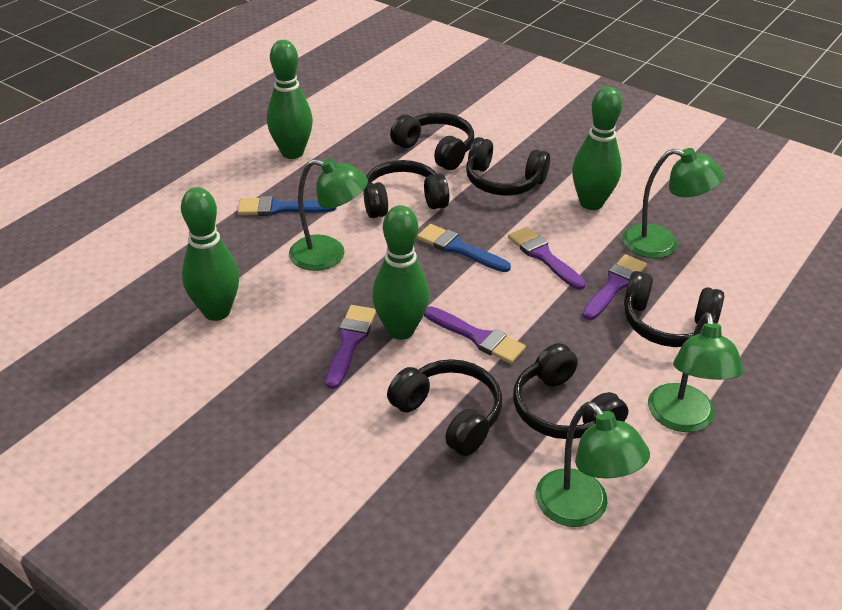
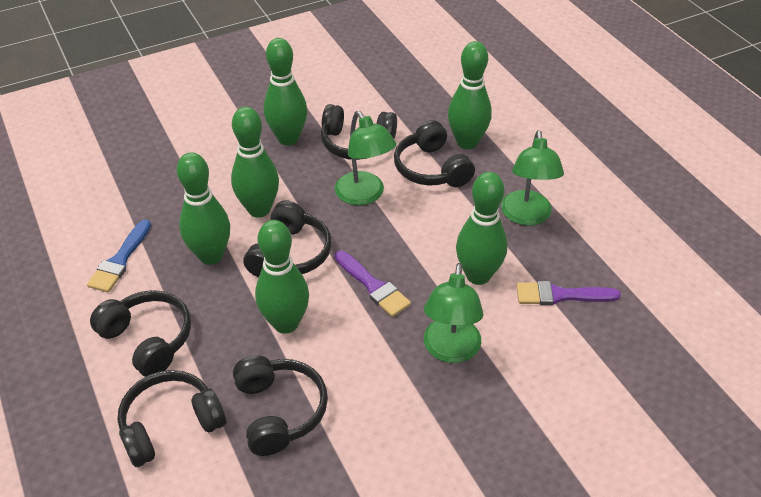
blue brush: 2 -> 1
green bowling pin: 4 -> 6
green lamp: 4 -> 3
purple brush: 4 -> 2

